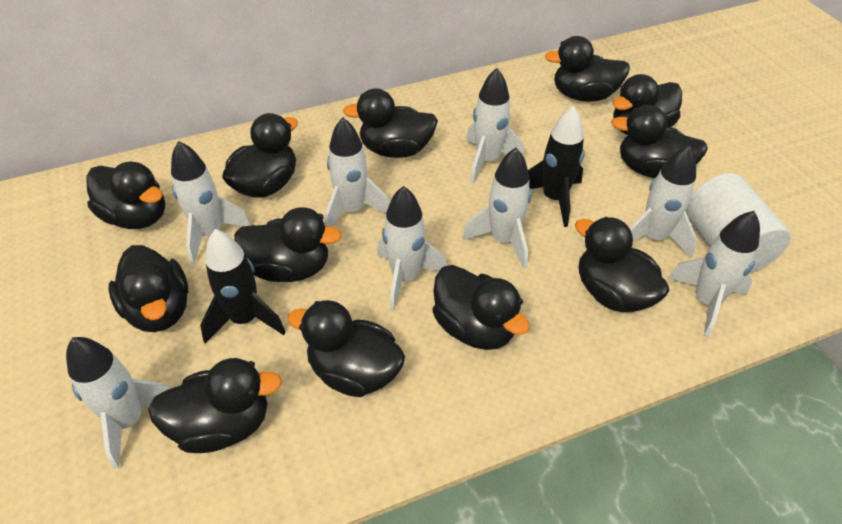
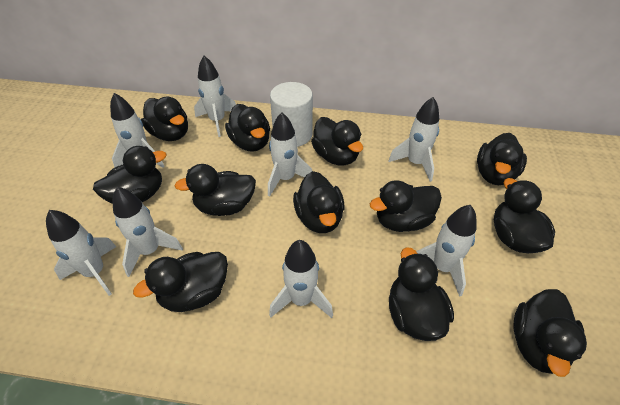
black rocket: 2 -> 0

